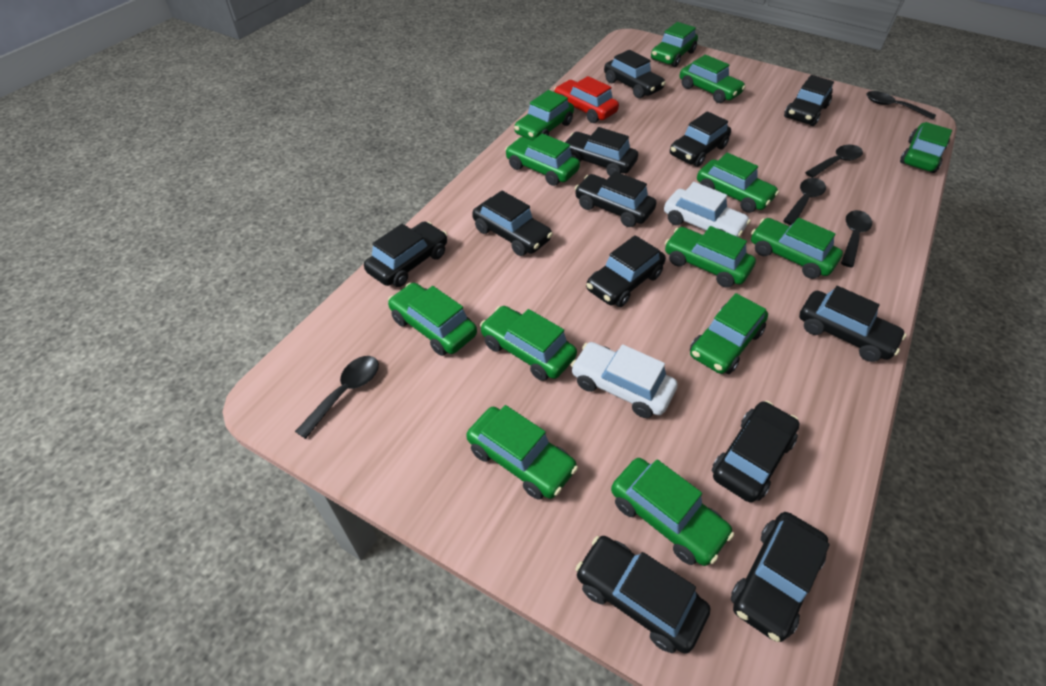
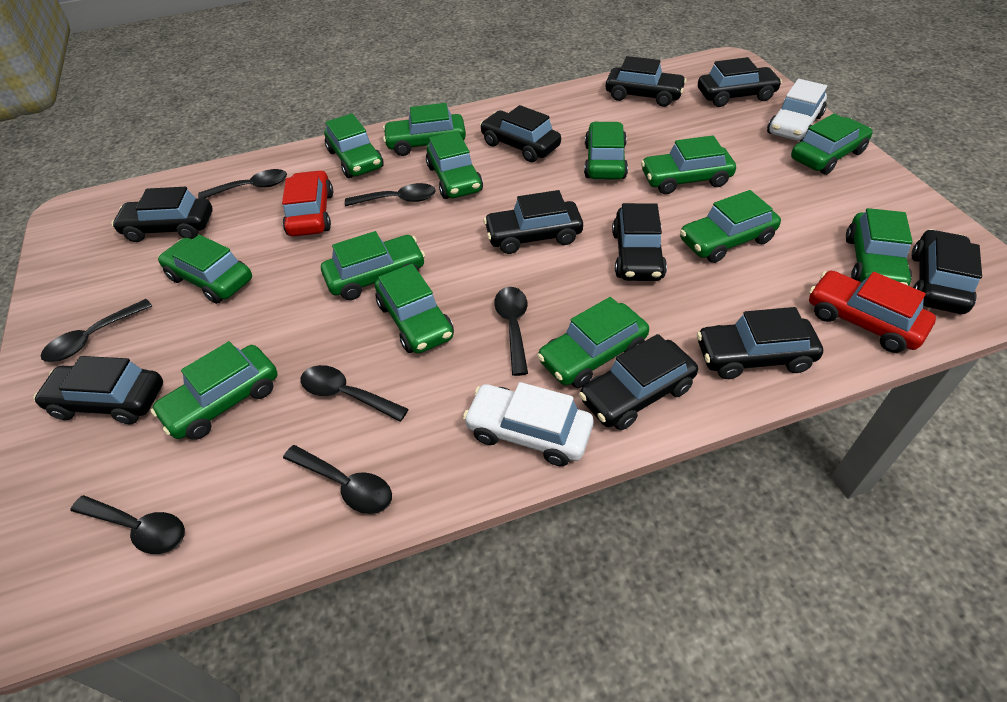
black car: 12 -> 10
black spoon: 5 -> 7
red car: 1 -> 2

